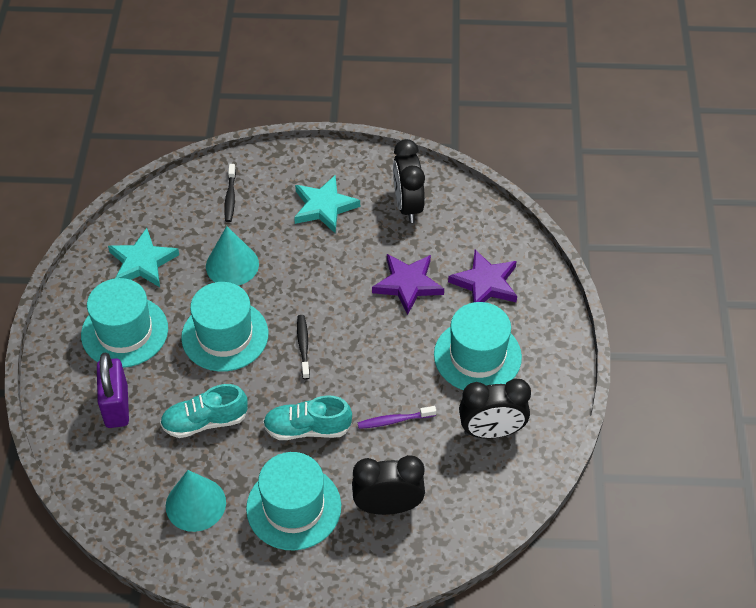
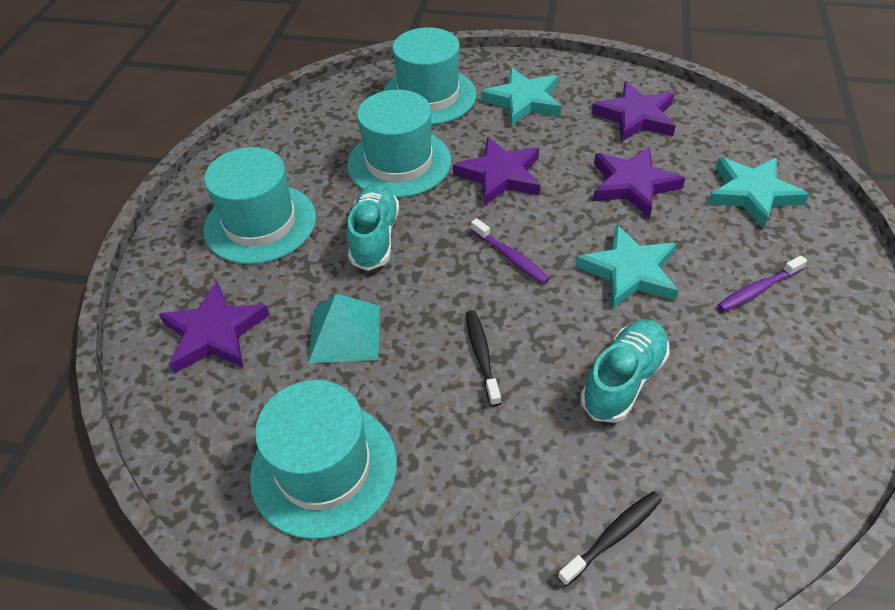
black clock: 3 -> 0
purple padlock: 1 -> 0
purple star: 2 -> 4
purple toothbrush: 1 -> 2
turquoise cone: 2 -> 0
turquoise pyramid: 0 -> 1
turquoise star: 2 -> 3

